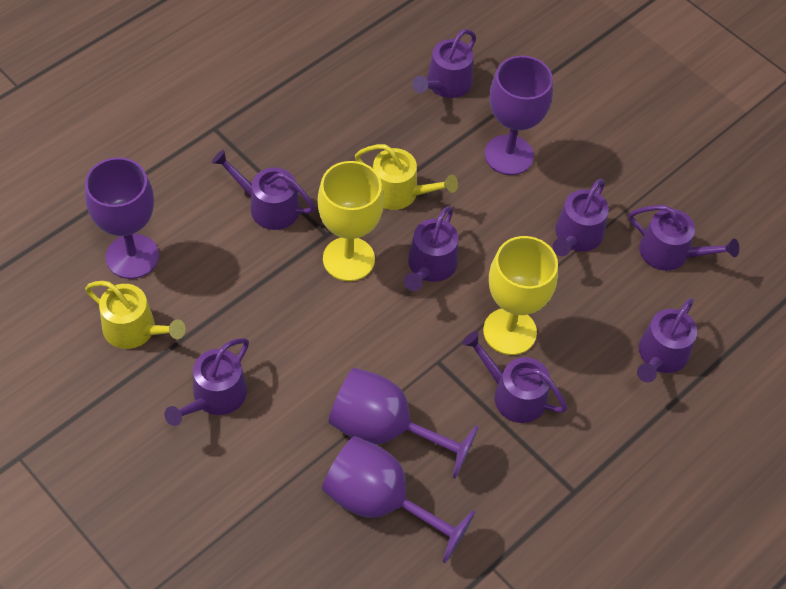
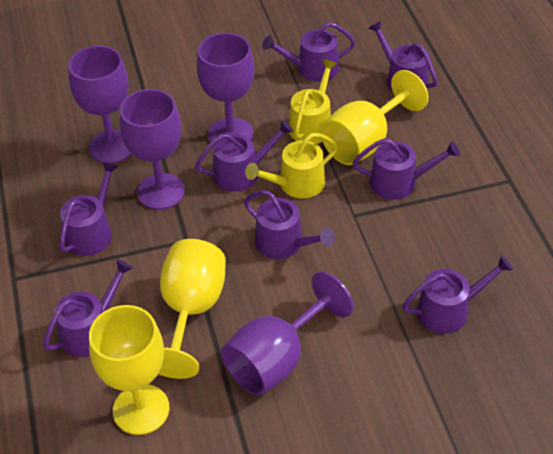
yellow goblet: 2 -> 3

